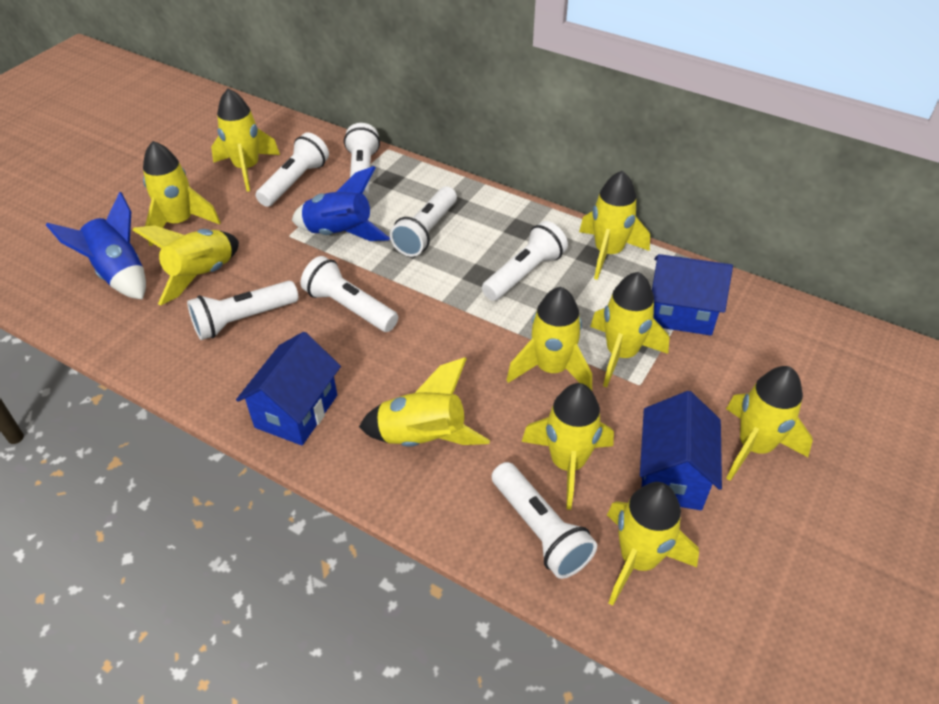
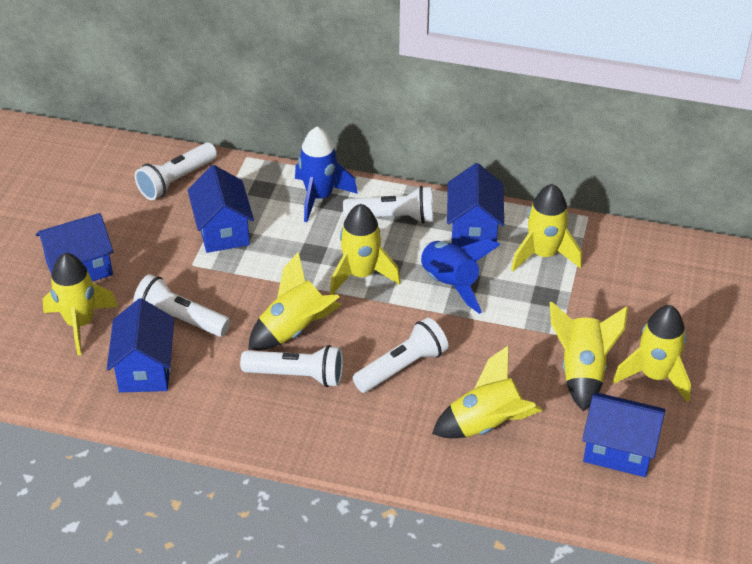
blue house: 3 -> 5
white flashlight: 7 -> 5
yellow rocket: 10 -> 7

